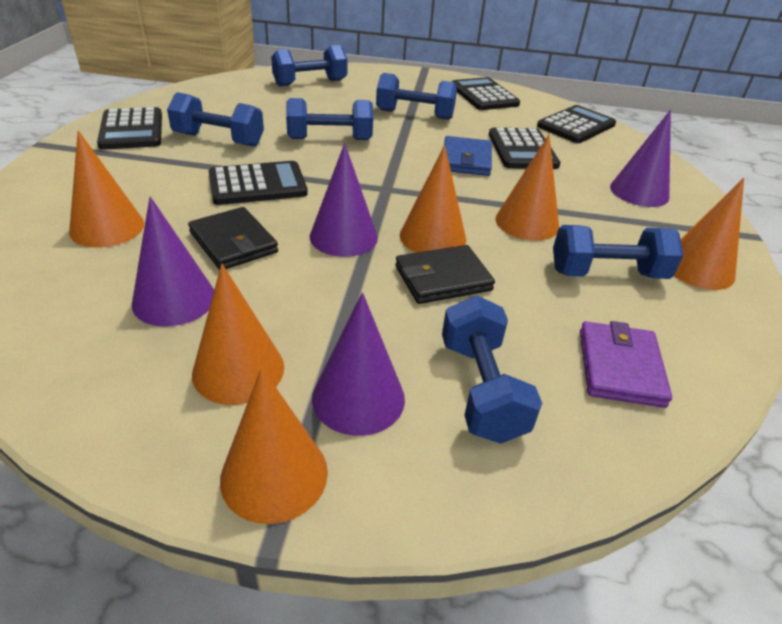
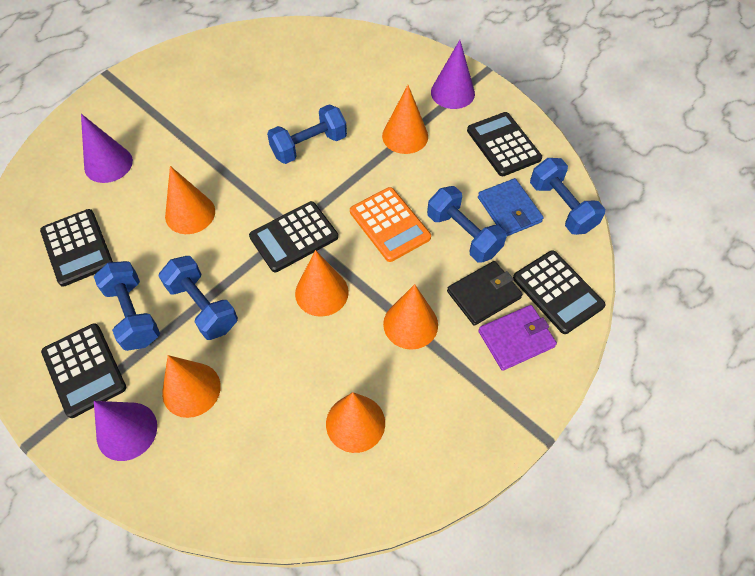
black wallet: 2 -> 1
blue dumbbell: 6 -> 5
orange calculator: 0 -> 1
purple cone: 4 -> 3

